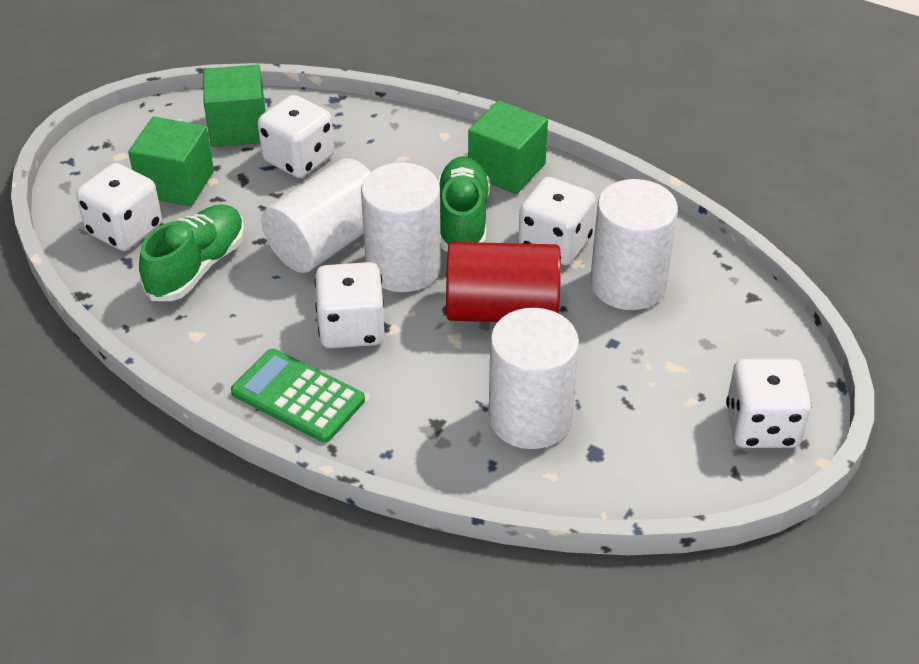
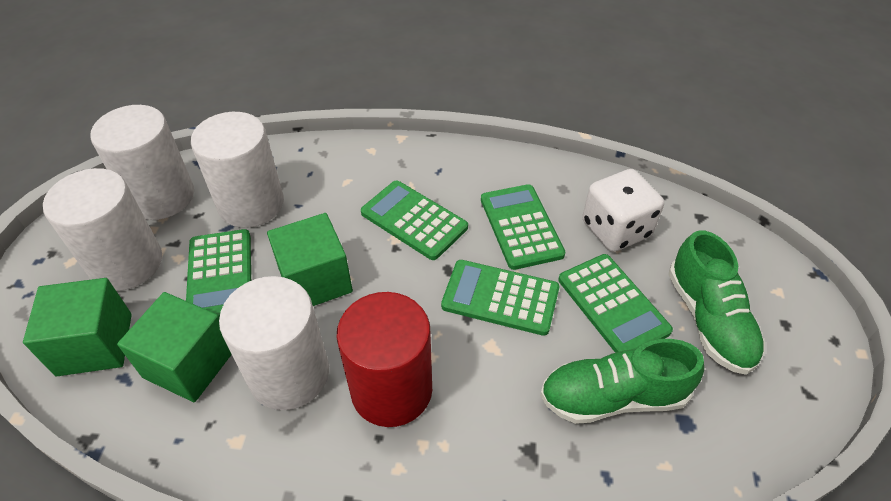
green calculator: 1 -> 5
white dice: 5 -> 1

